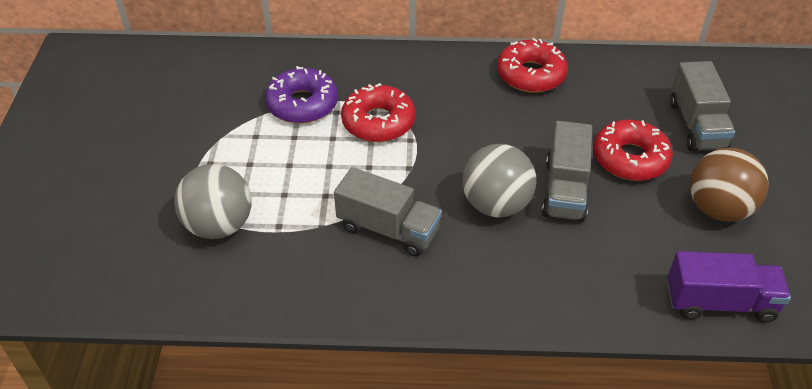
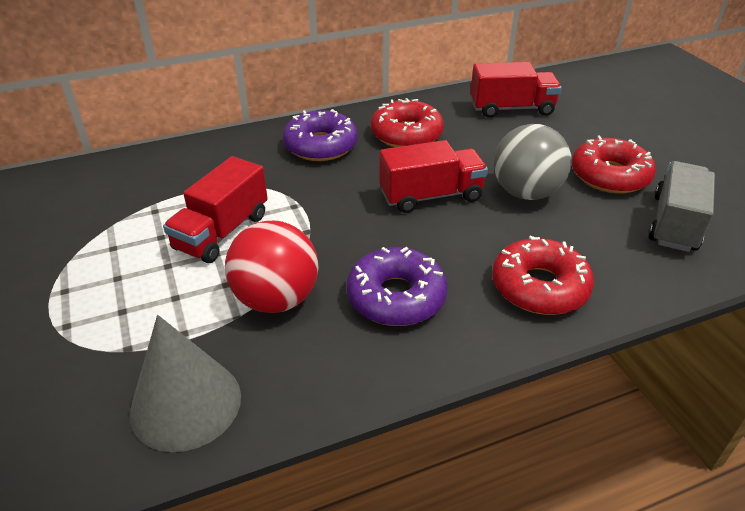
brown ball: 1 -> 0
grey ball: 2 -> 1
grey cone: 0 -> 1
grey truck: 3 -> 1
purple donut: 1 -> 2
purple truck: 1 -> 0
red ball: 0 -> 1
red truck: 0 -> 3

